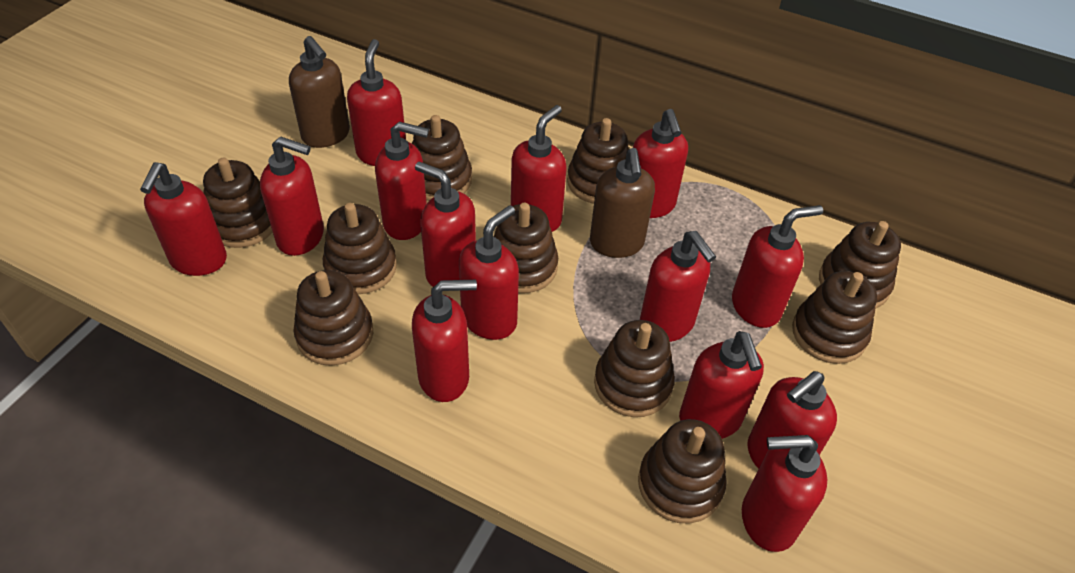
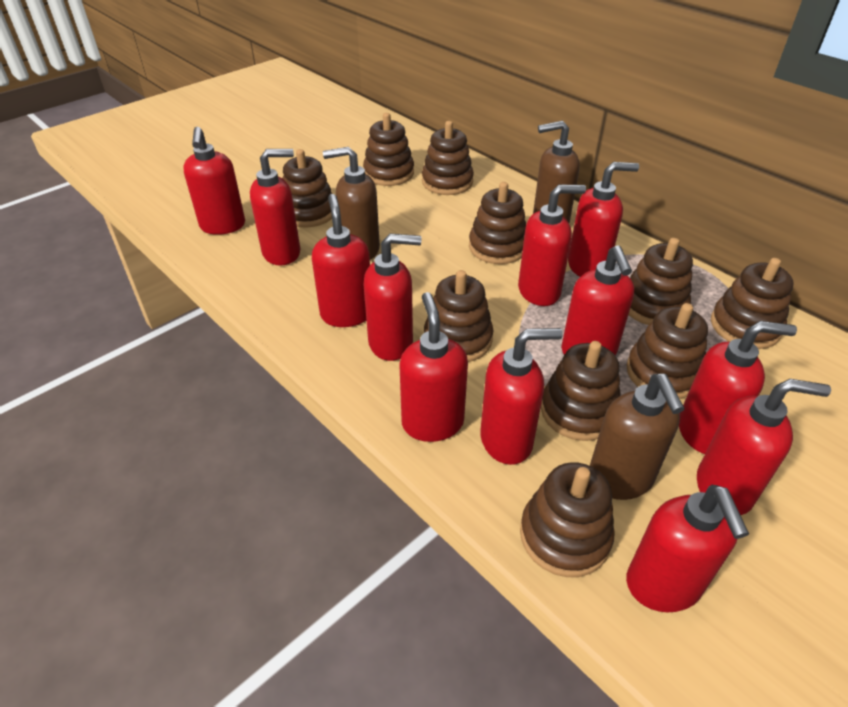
brown soap dispenser: 2 -> 3
red soap dispenser: 14 -> 12

